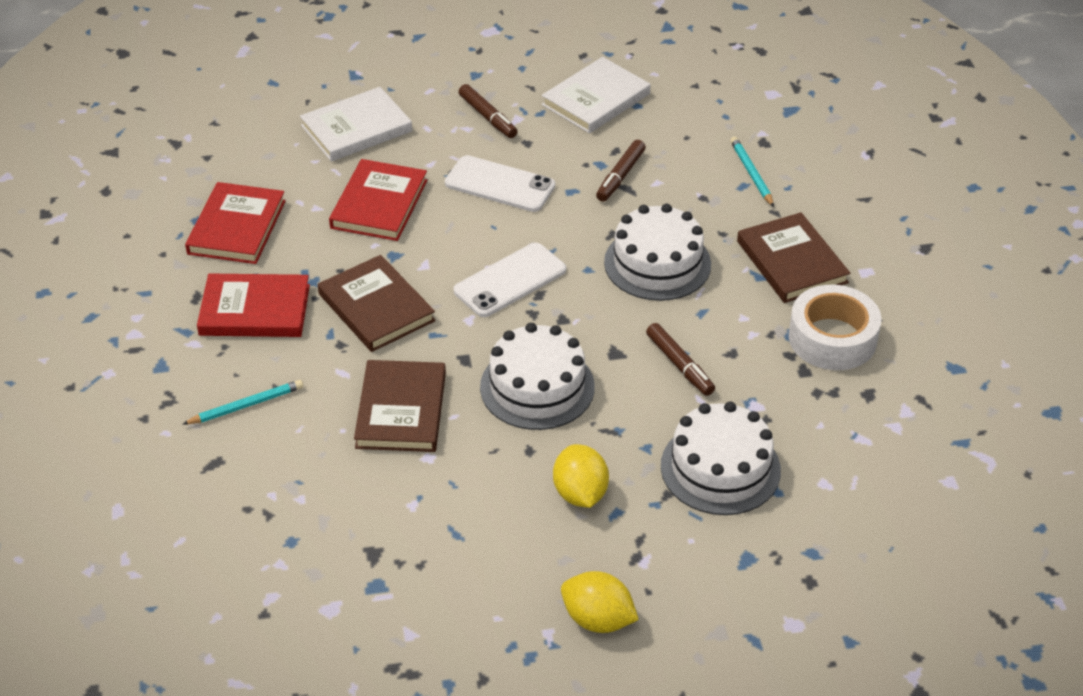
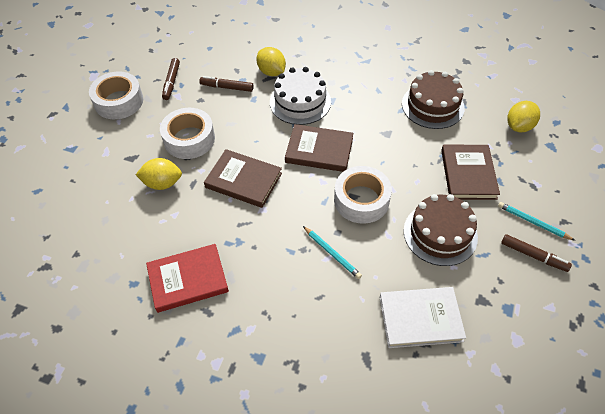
brown cake: 0 -> 2
red book: 3 -> 1
white book: 2 -> 1
white cake: 3 -> 1
white phone: 2 -> 0
white tape: 1 -> 3
yellow lemon: 2 -> 3

